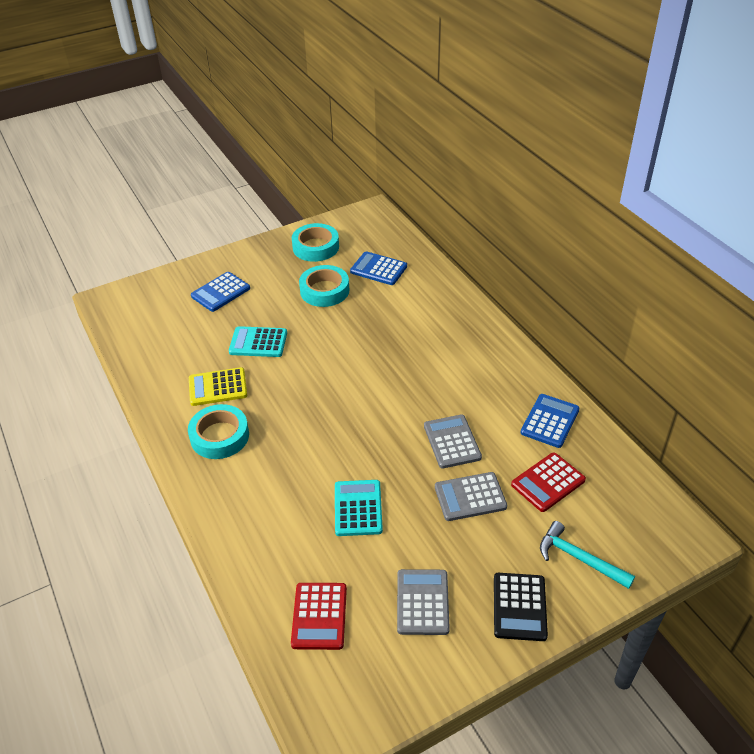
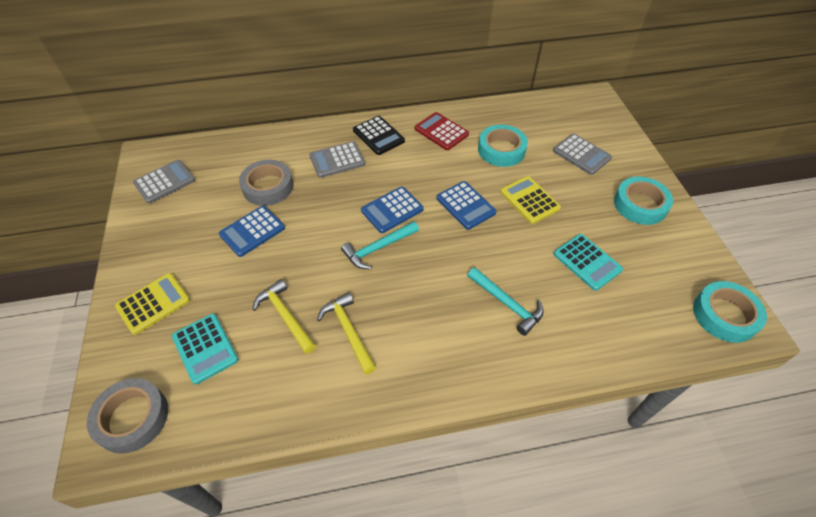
grey tape: 0 -> 2
red calculator: 2 -> 1
turquoise hammer: 1 -> 2
yellow calculator: 1 -> 2
yellow hammer: 0 -> 2

